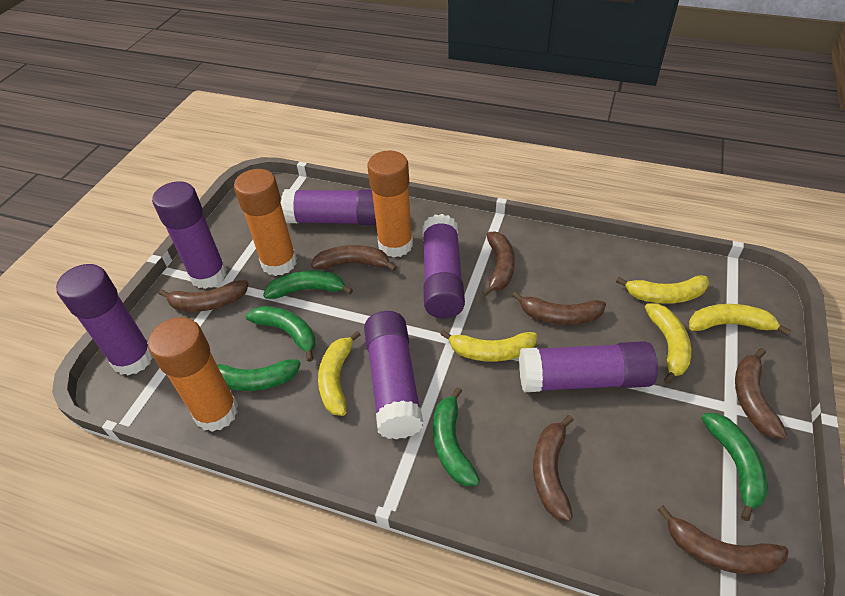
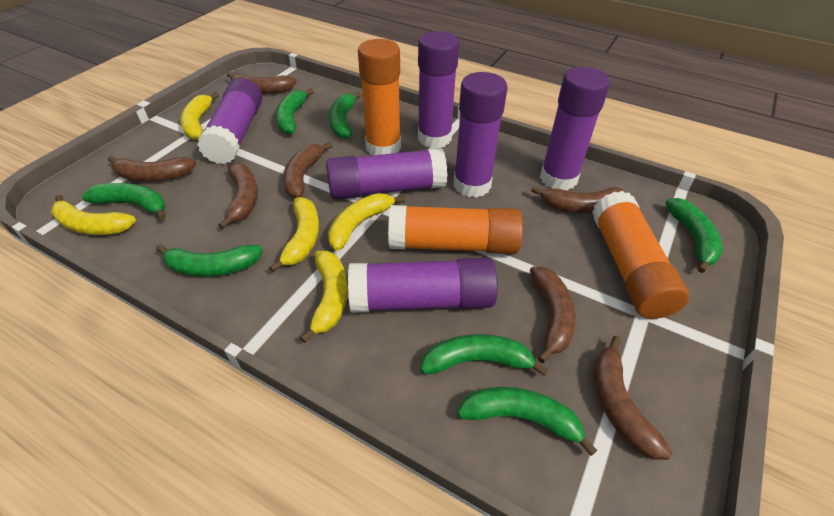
green banana: 5 -> 7

